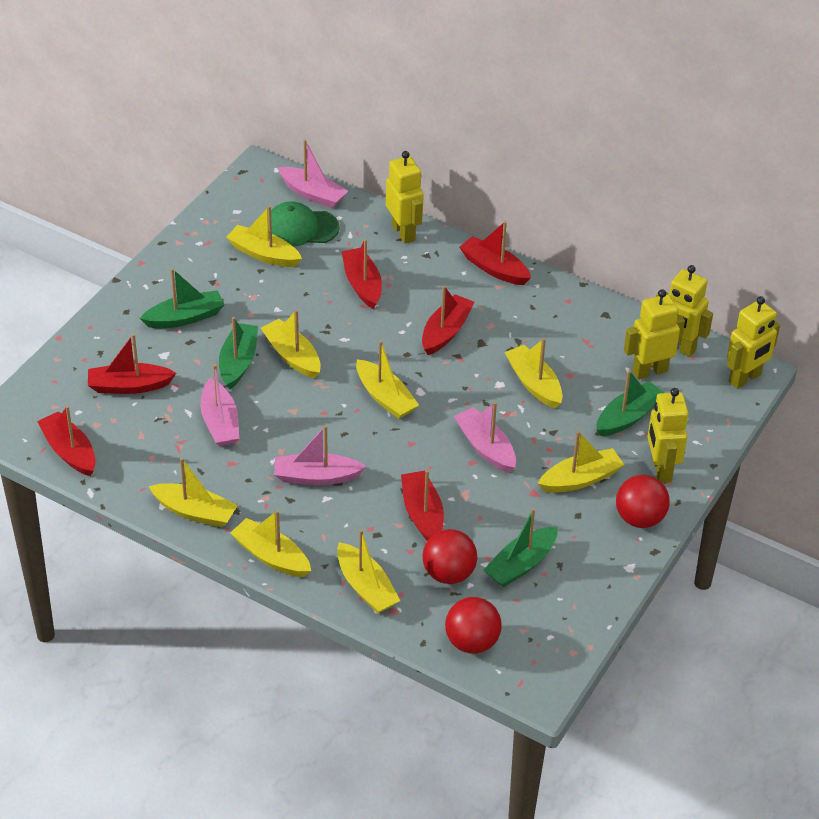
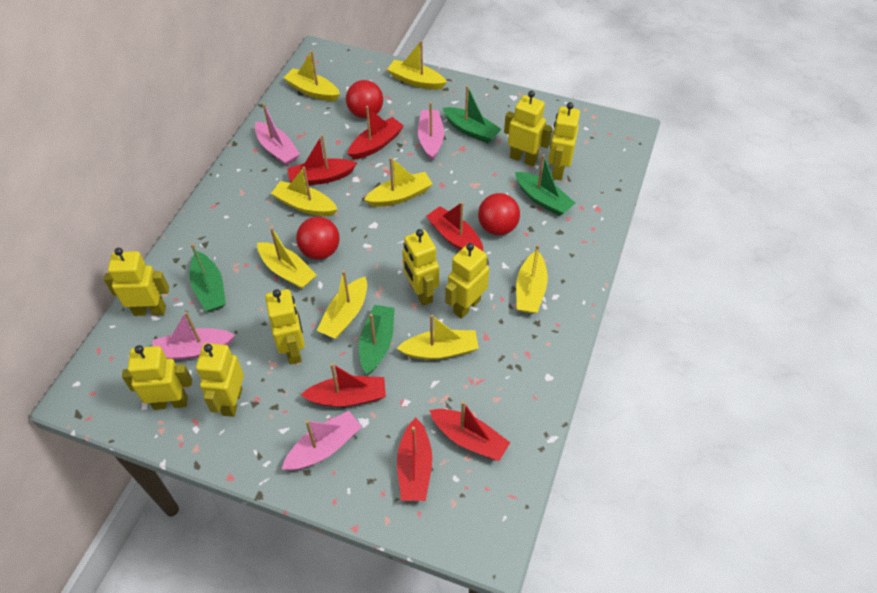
green cap: 1 -> 0
yellow robot: 5 -> 8

